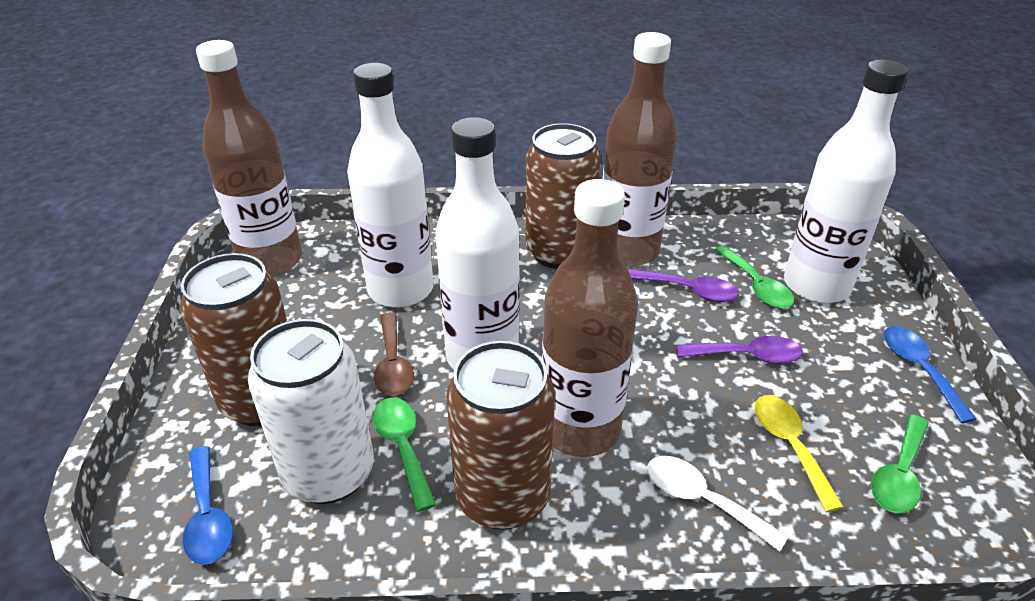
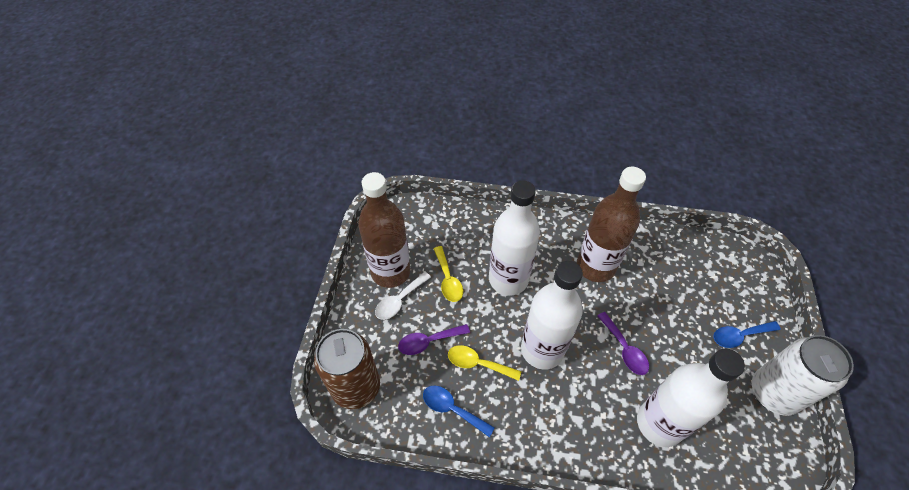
brown bottle: 3 -> 2
brown can: 3 -> 1
brown spoon: 1 -> 0
green spoon: 3 -> 0
yellow spoon: 1 -> 2

